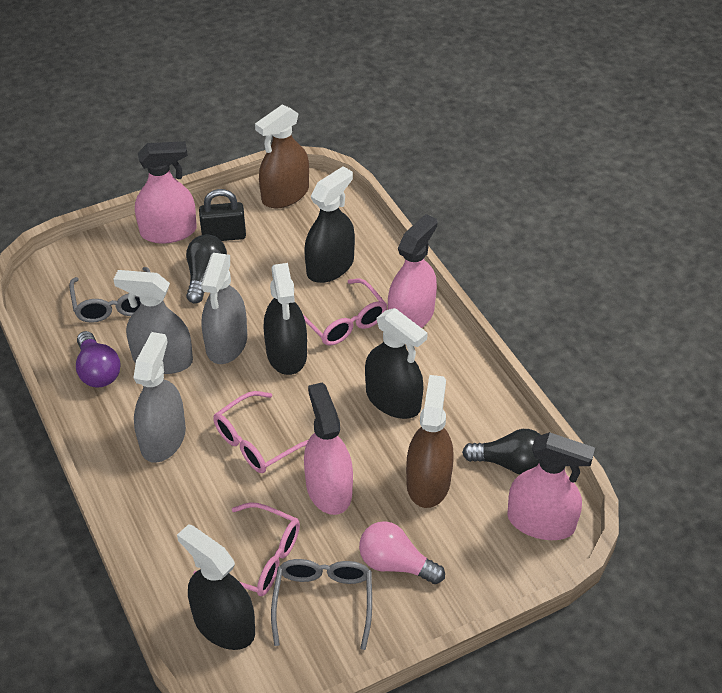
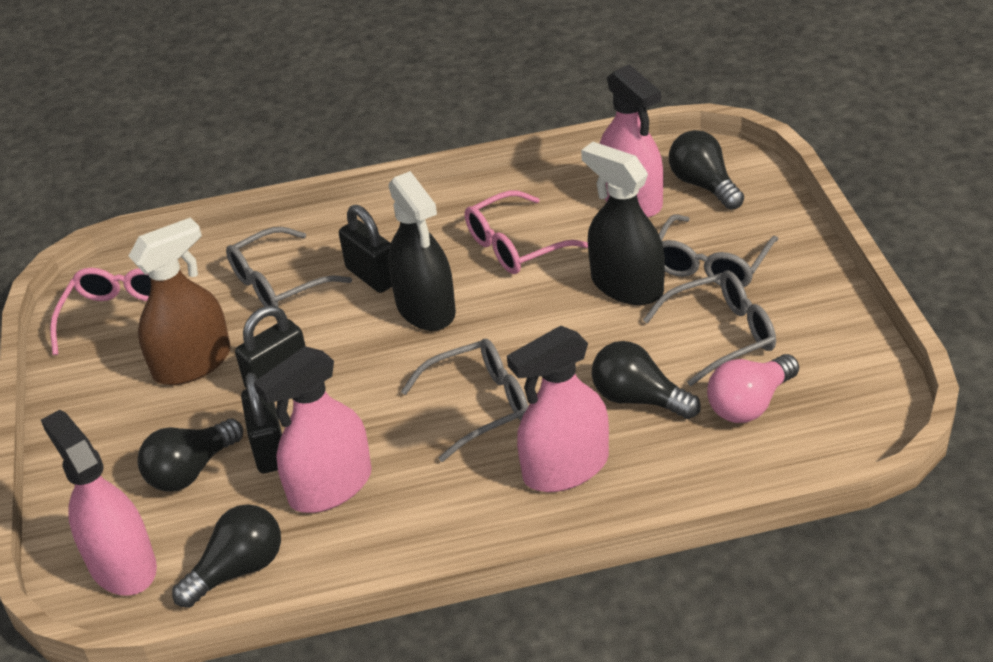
black light bulb: 2 -> 4
black padlock: 1 -> 3
black spray bottle: 4 -> 2
brown spray bottle: 2 -> 1
grey glasses: 2 -> 4
grey spray bottle: 3 -> 0
pink glasses: 3 -> 2
purple light bulb: 1 -> 0

